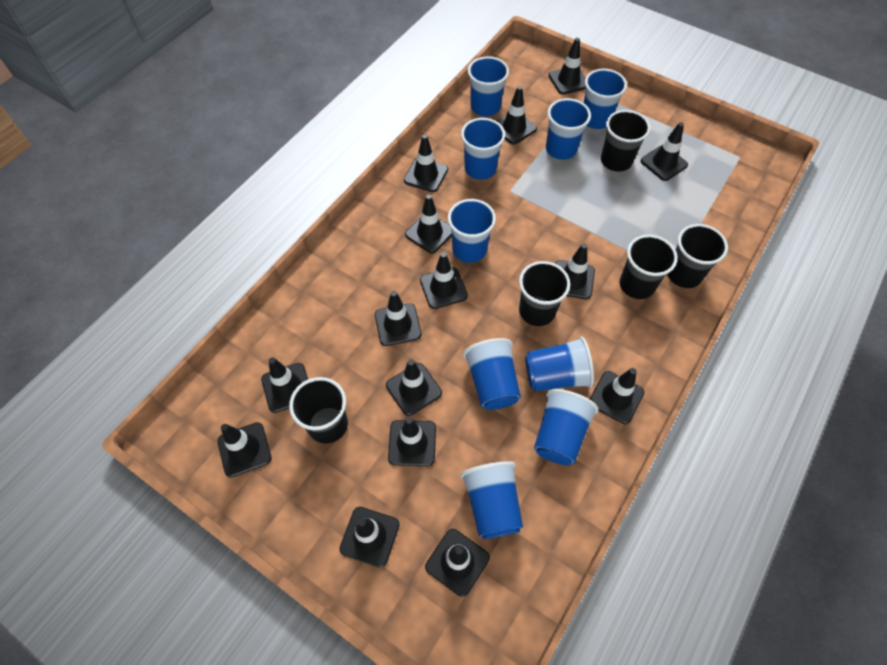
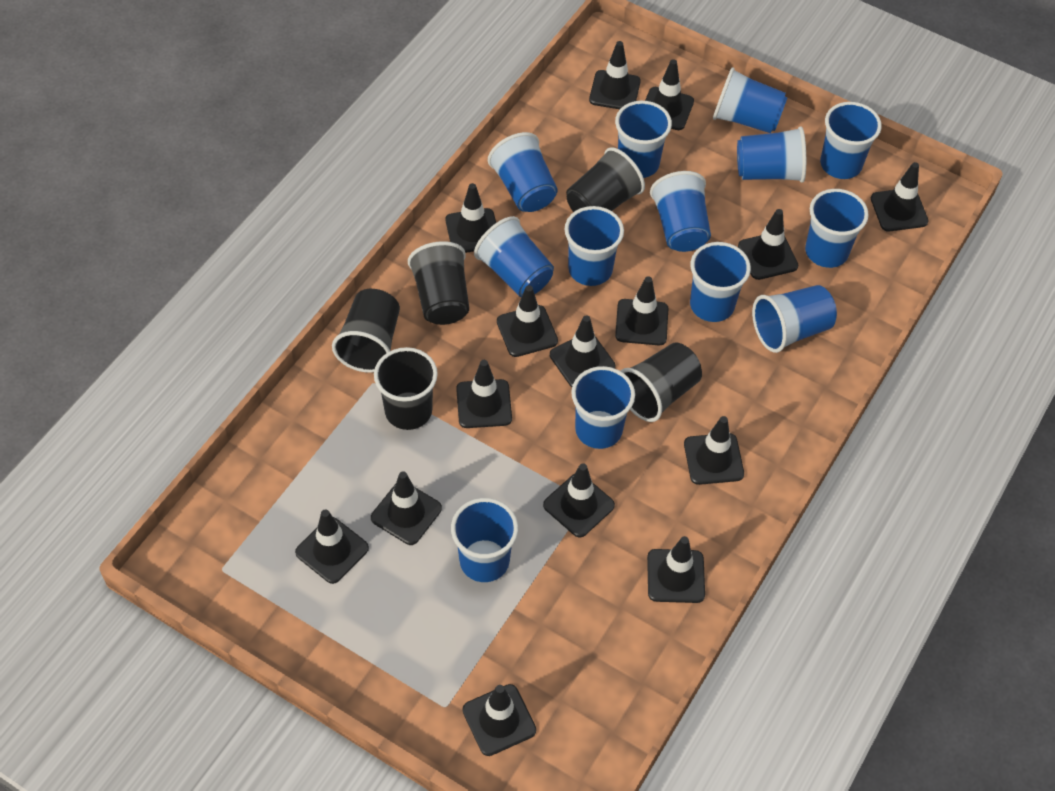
blue cup: 9 -> 13

